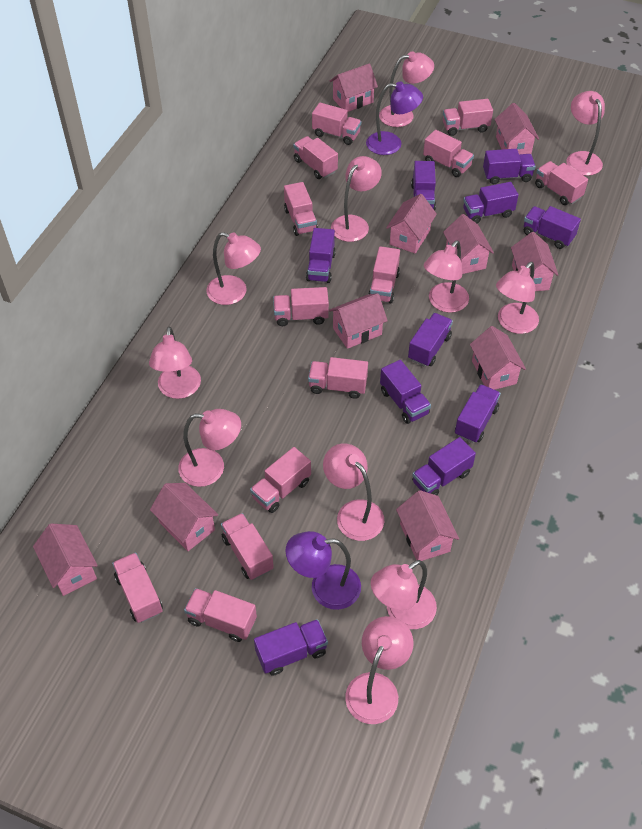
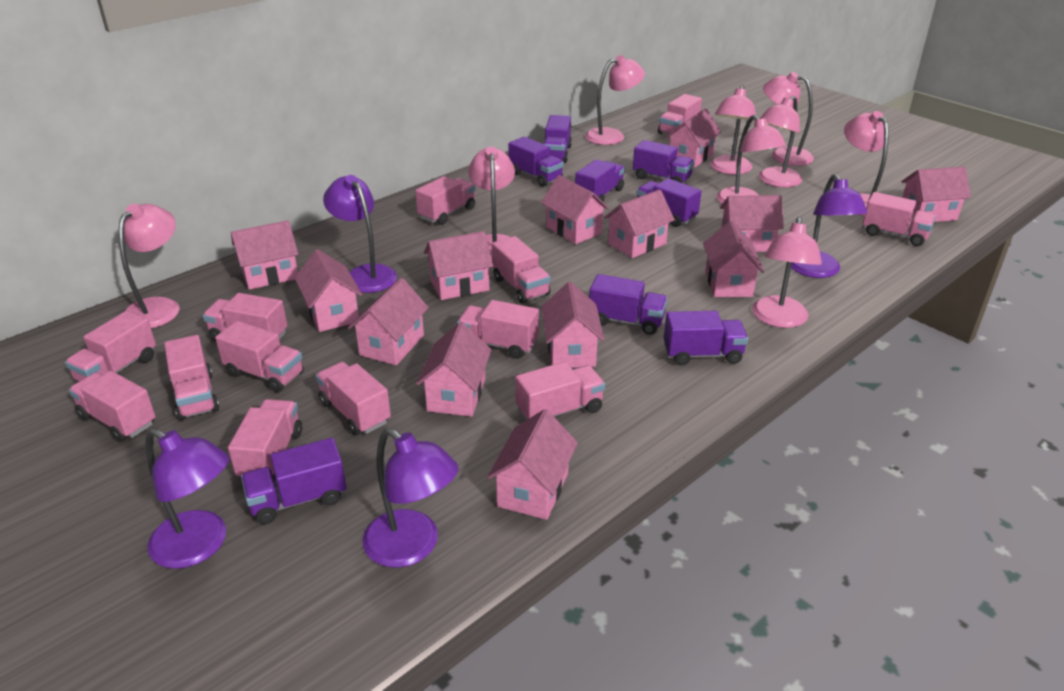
pink house: 10 -> 13
pink lamp: 11 -> 9
purple lamp: 2 -> 4
purple truck: 10 -> 8

